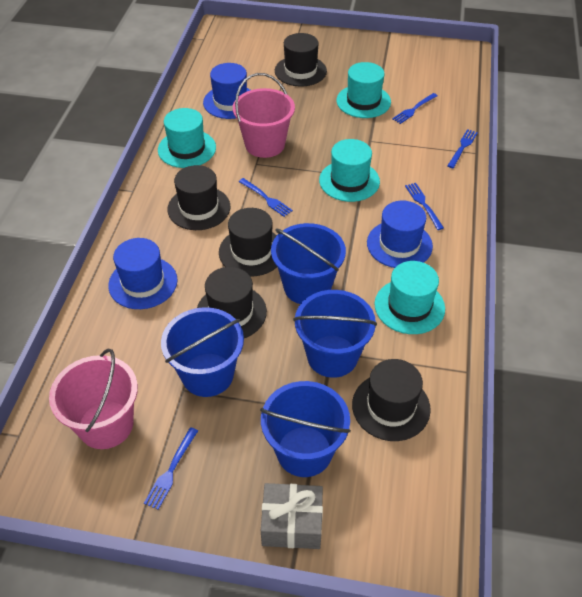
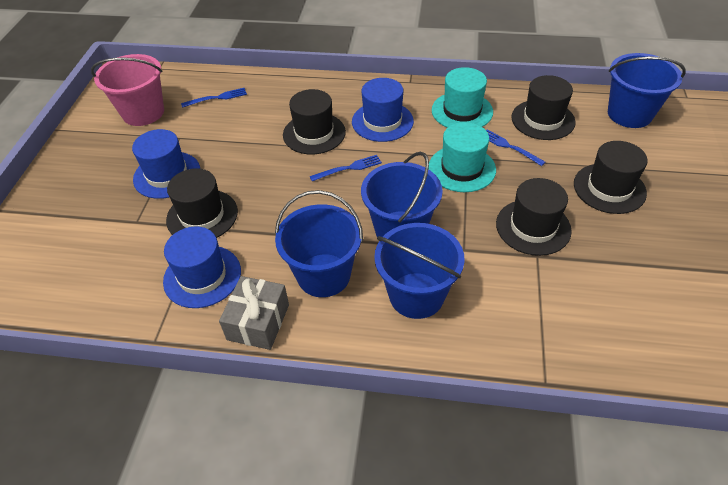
blue fork: 5 -> 3
pink bucket: 2 -> 1
turquoise hat: 4 -> 2

